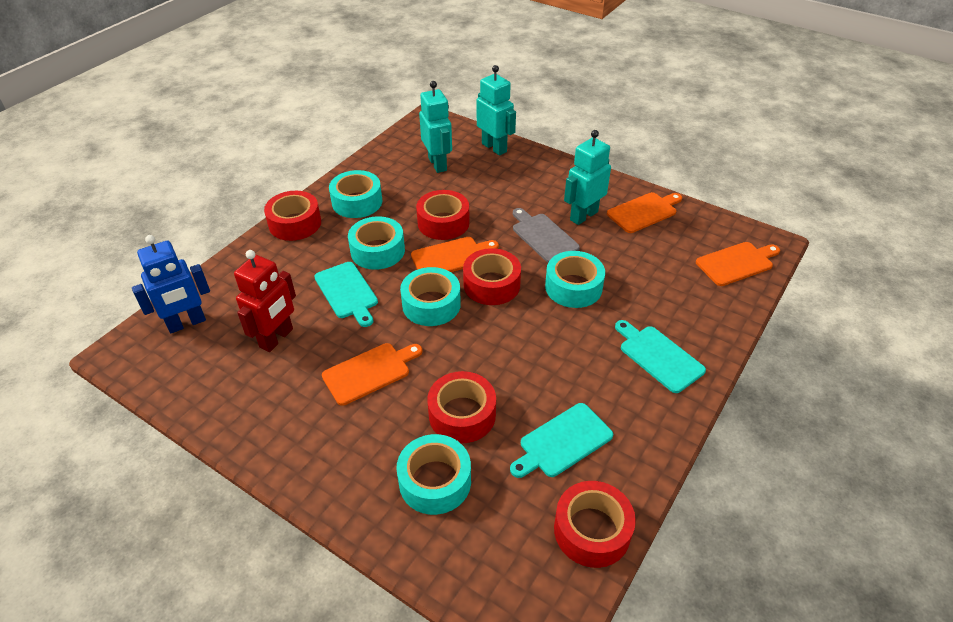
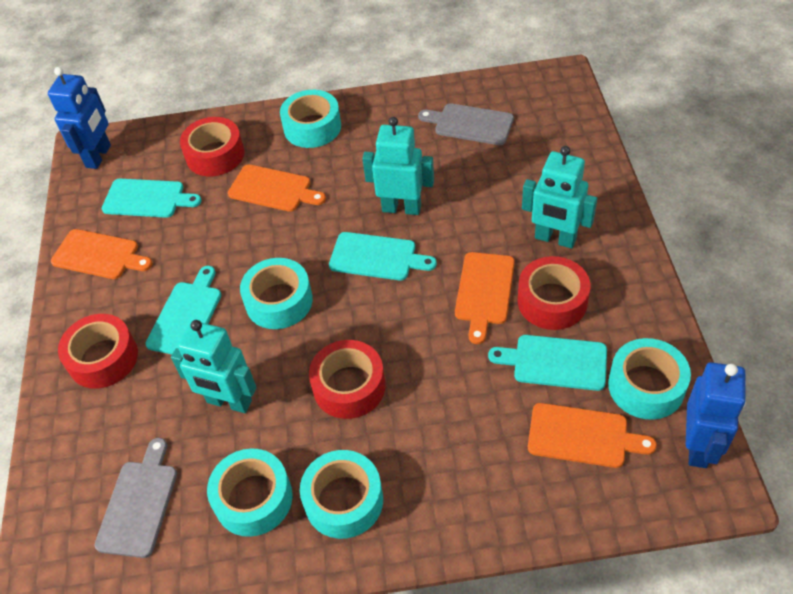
blue robot: 1 -> 2
grey cutting board: 1 -> 2
red robot: 1 -> 0
red tape: 5 -> 4
turquoise cutting board: 3 -> 4

